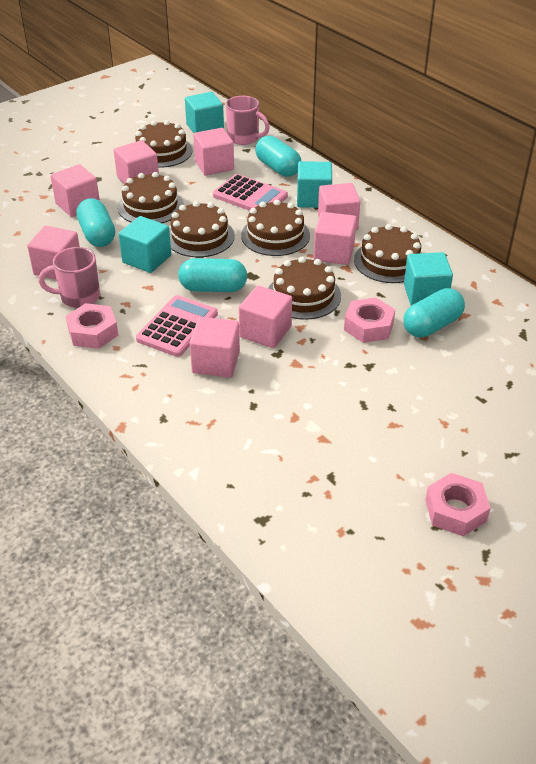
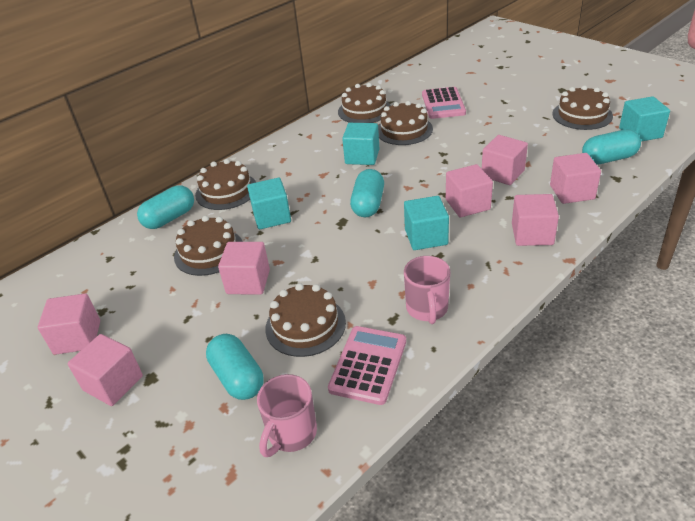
pink cube: 8 -> 7
pink nut: 3 -> 0

